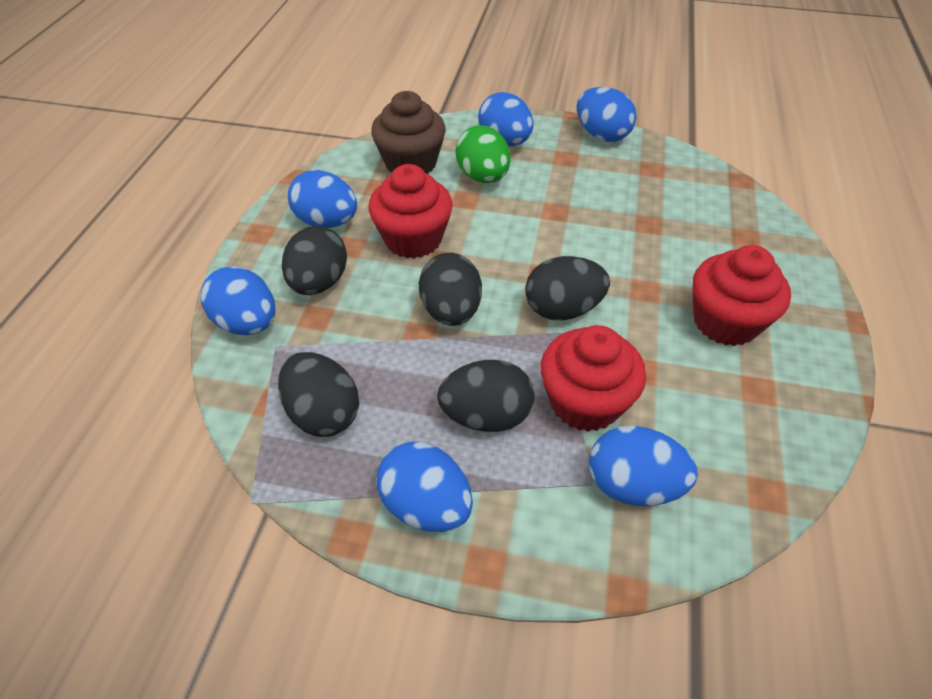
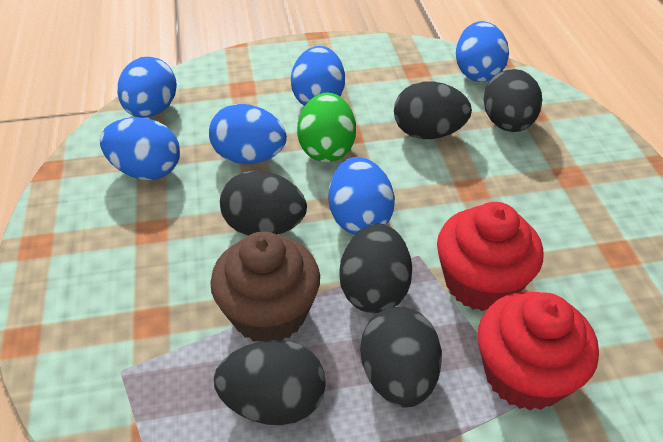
black egg: 5 -> 6
red cupcake: 3 -> 2

